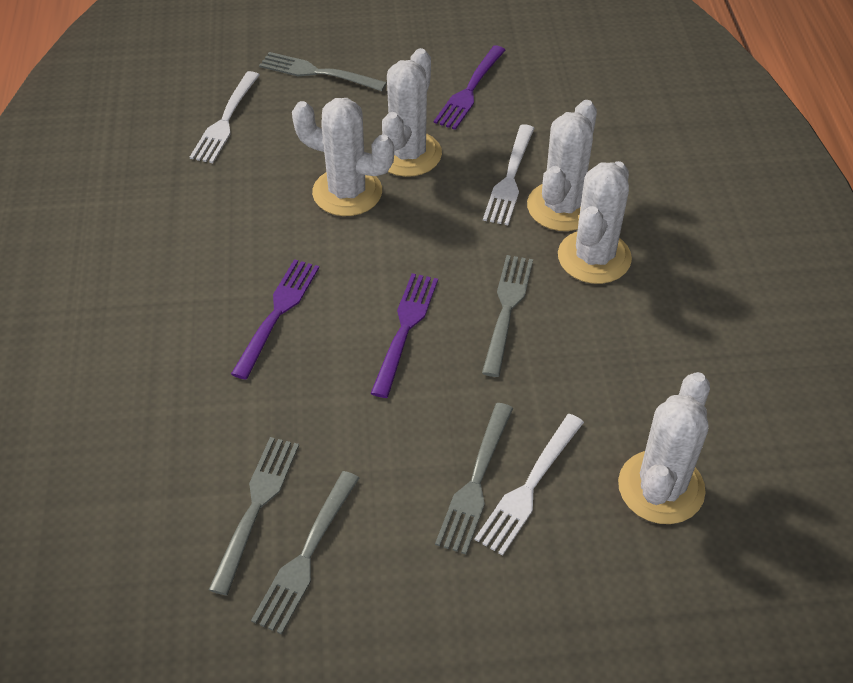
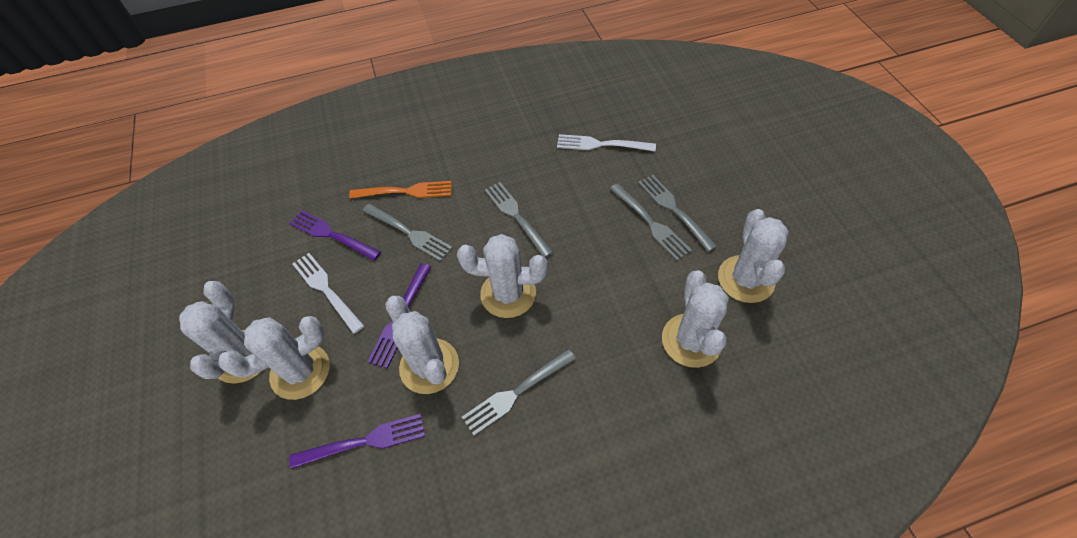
orange fork: 0 -> 1
white cactus: 5 -> 6
white fork: 3 -> 2

